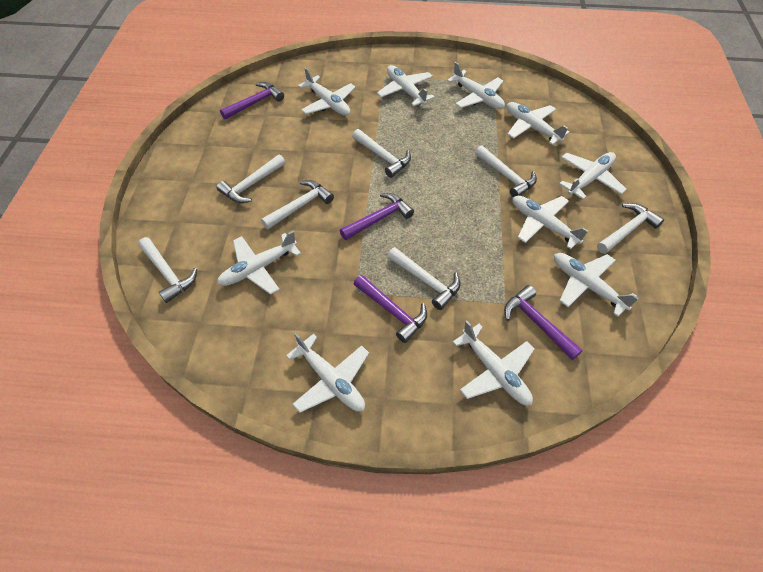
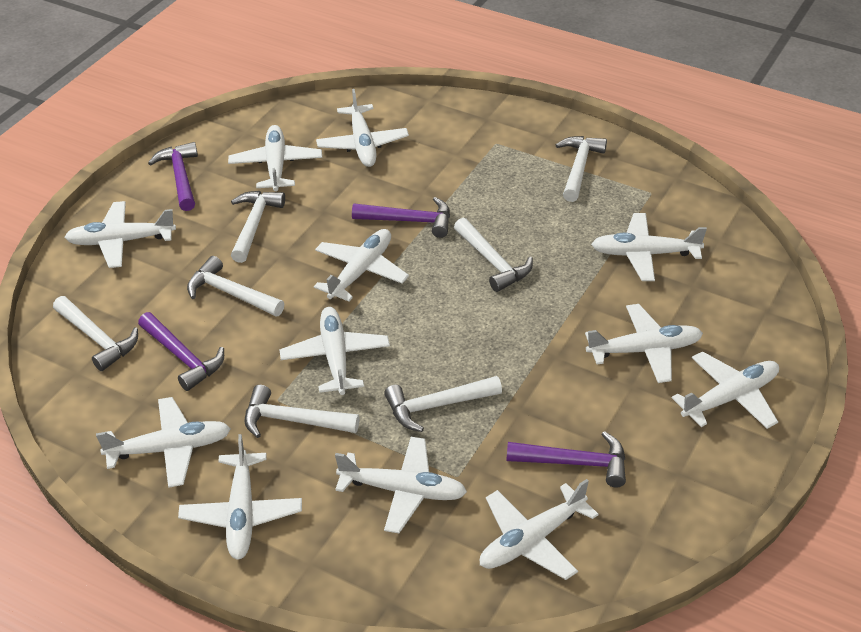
white plane: 10 -> 12

